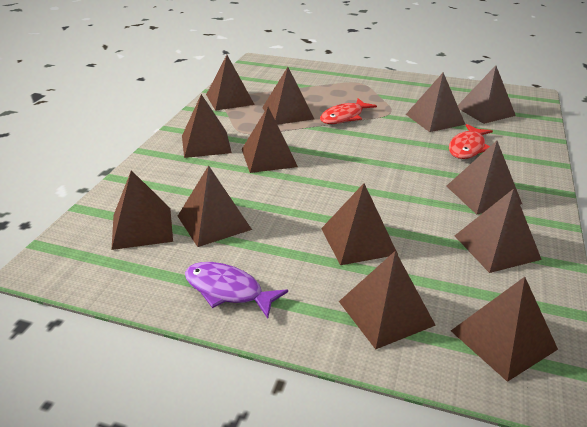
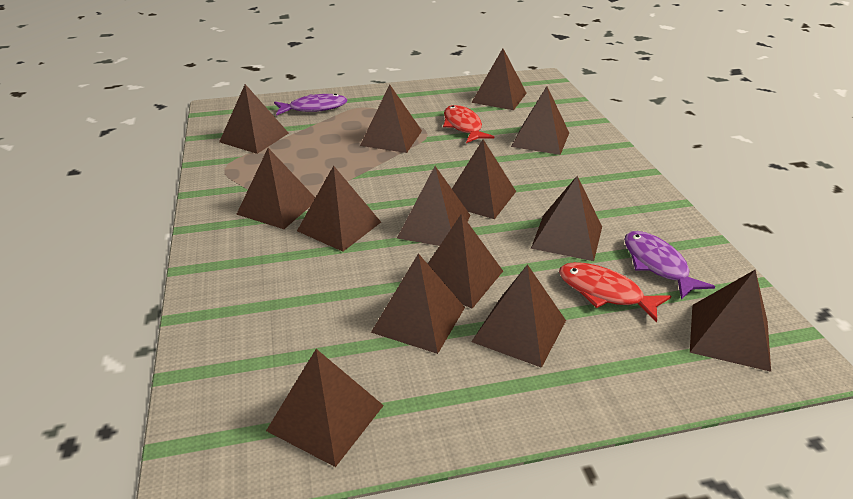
brown pyramid: 13 -> 14
purple fish: 1 -> 2

